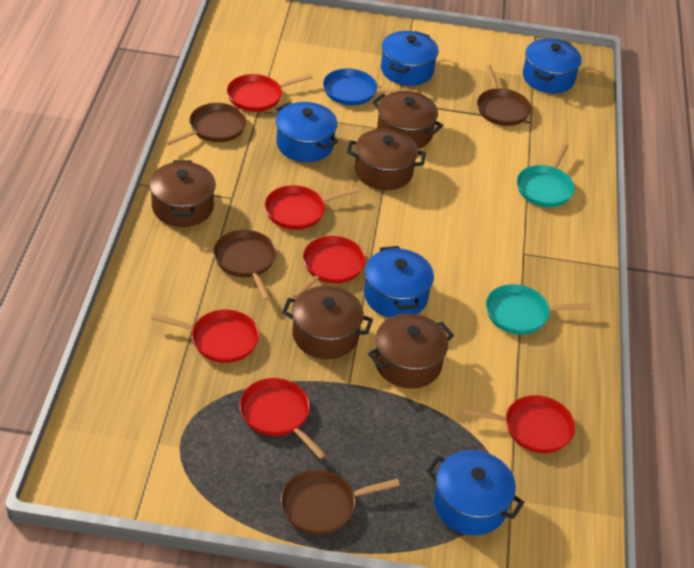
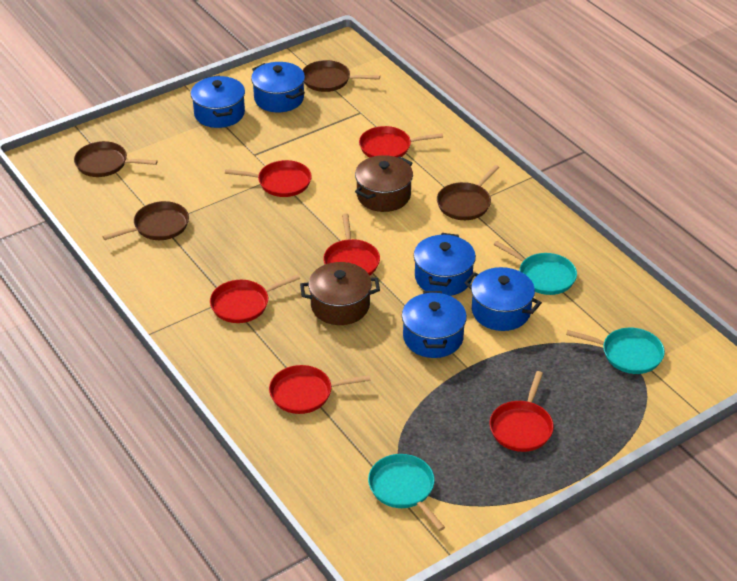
blue pan: 1 -> 0
brown pot: 5 -> 2
turquoise pan: 2 -> 3

